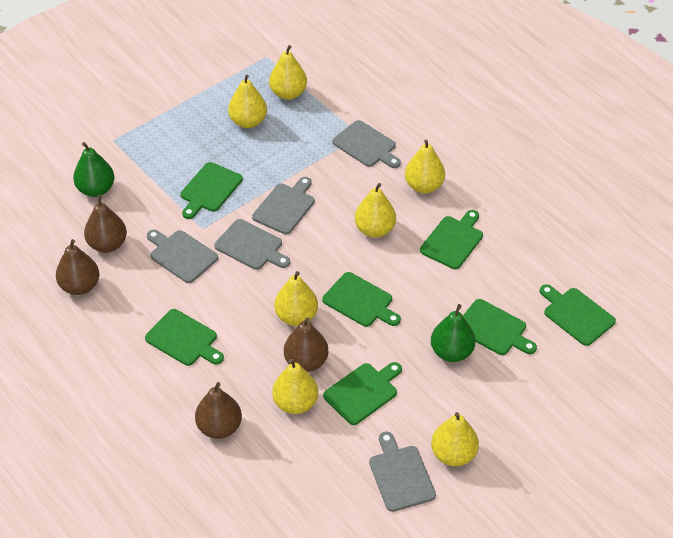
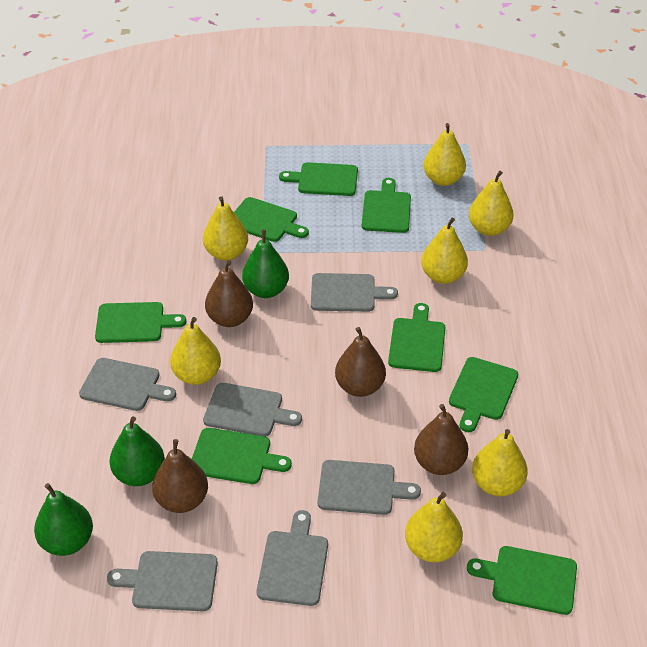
green cutting board: 7 -> 8
green pear: 2 -> 3
grey cutting board: 5 -> 6

